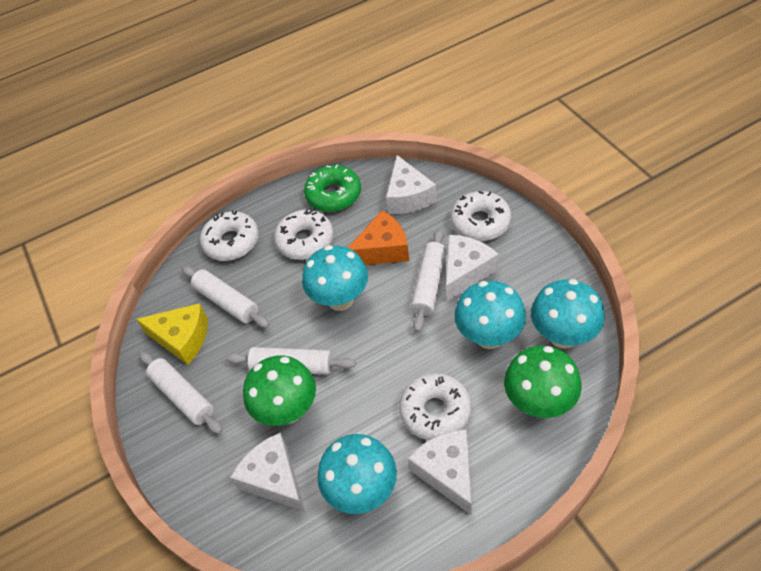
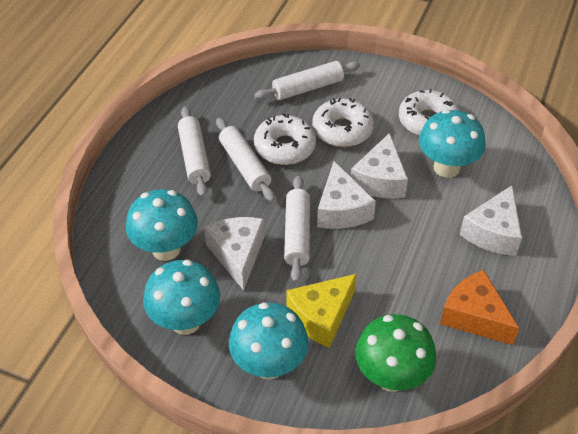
green donut: 1 -> 0
green mushroom: 2 -> 1
white donut: 4 -> 3

